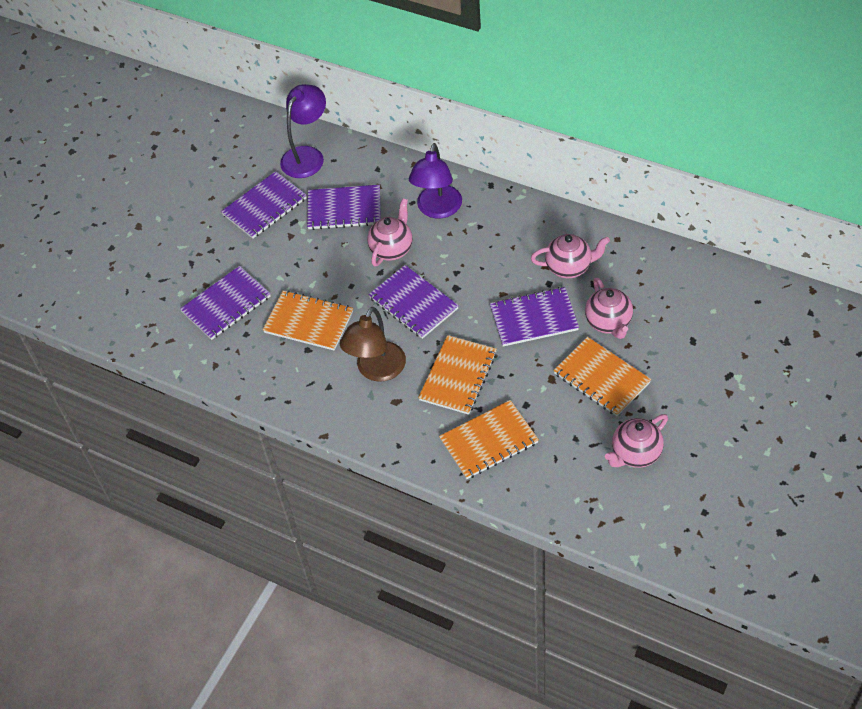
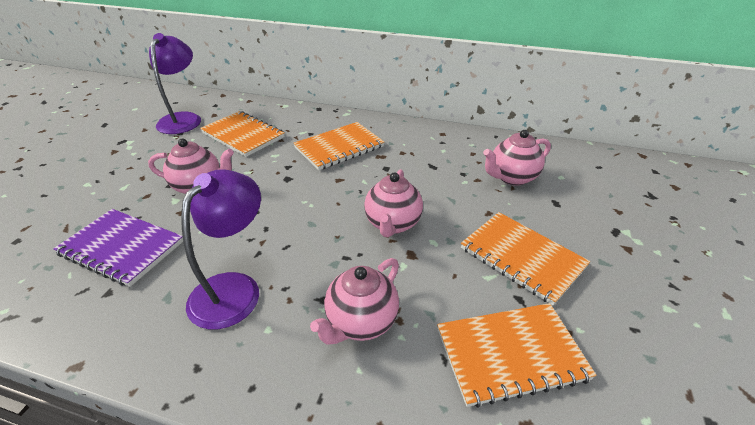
brown lamp: 1 -> 0
purple notebook: 5 -> 1

